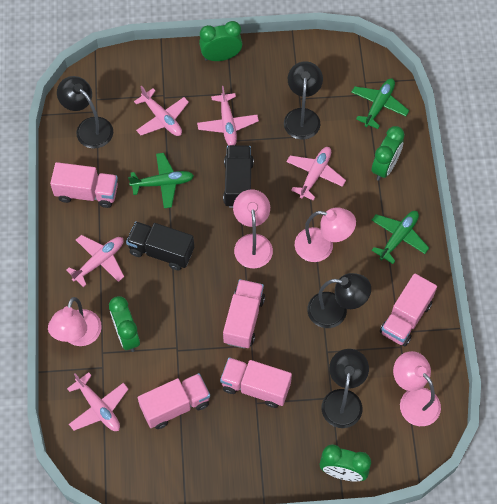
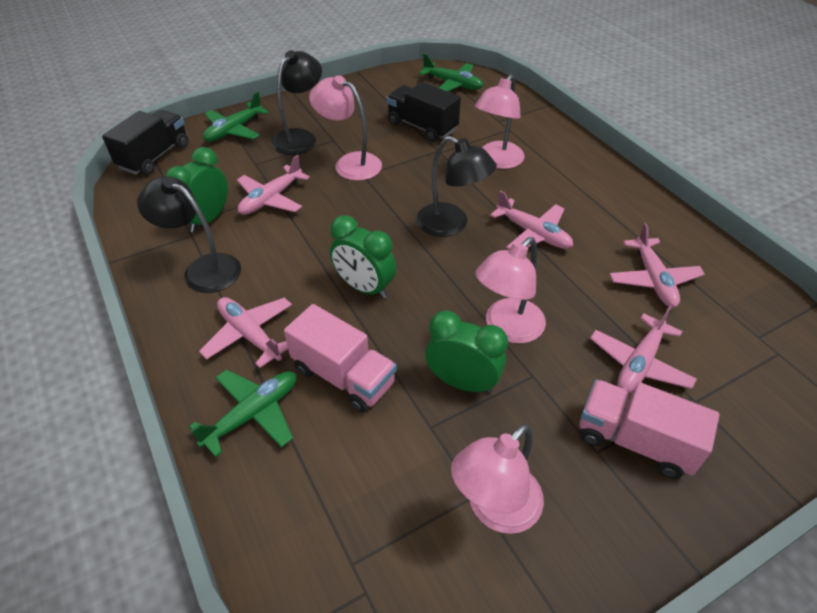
black lamp: 4 -> 3
green clock: 4 -> 3
pink truck: 5 -> 2

